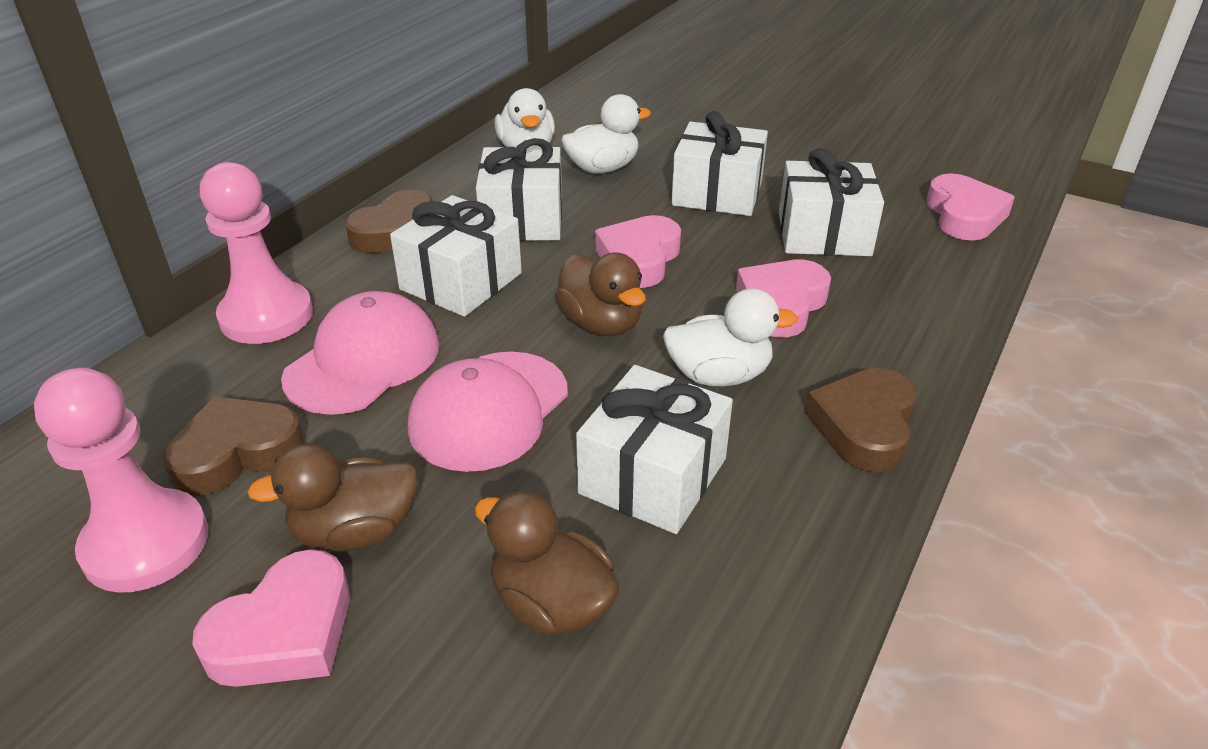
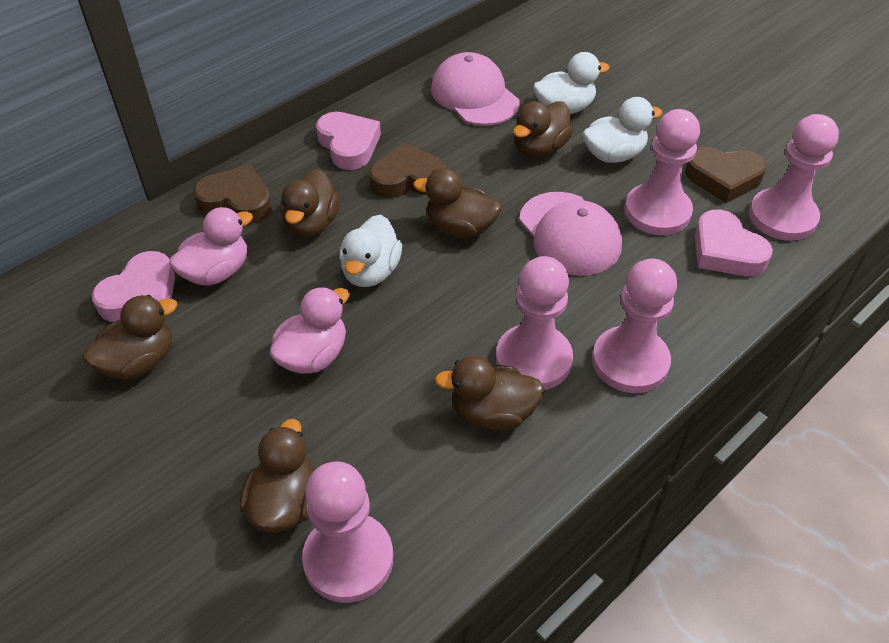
brown duck: 3 -> 6
pink duck: 0 -> 2
pink heart: 4 -> 3
pink pawn: 2 -> 5
white gift: 5 -> 0

